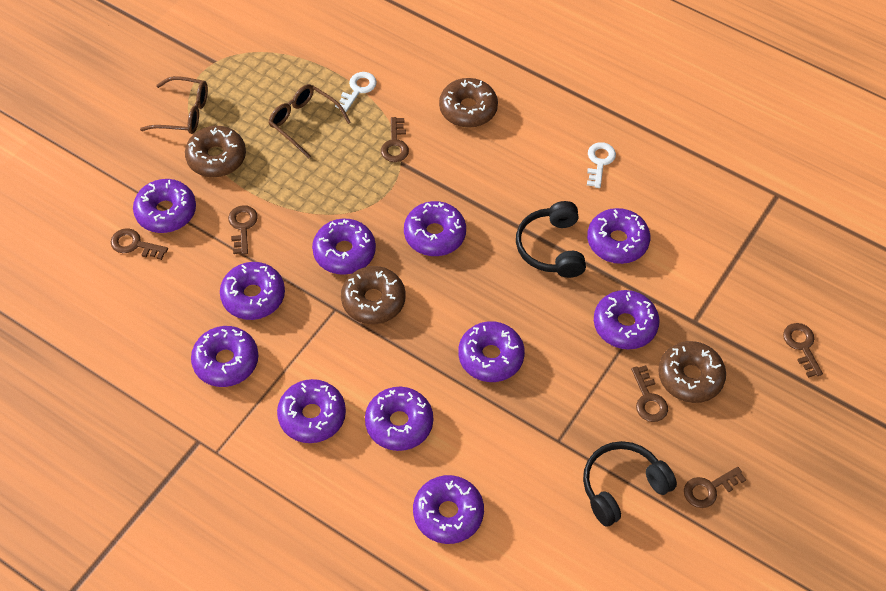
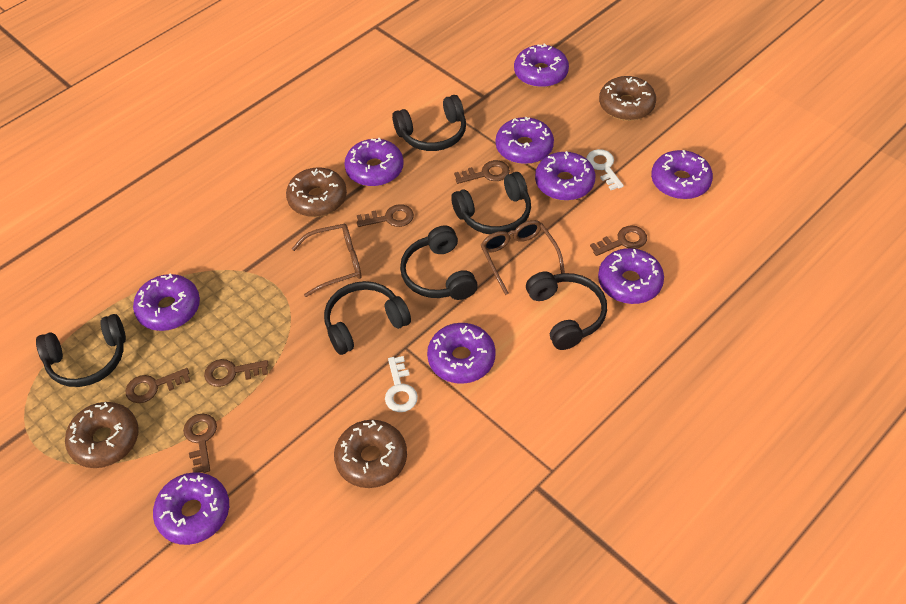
black headphones: 2 -> 6
purple donut: 11 -> 9

